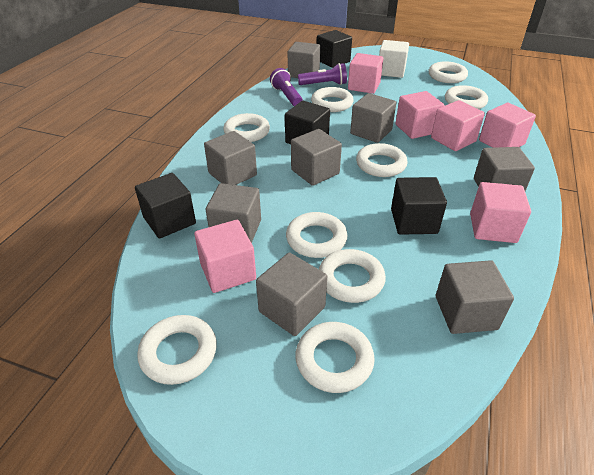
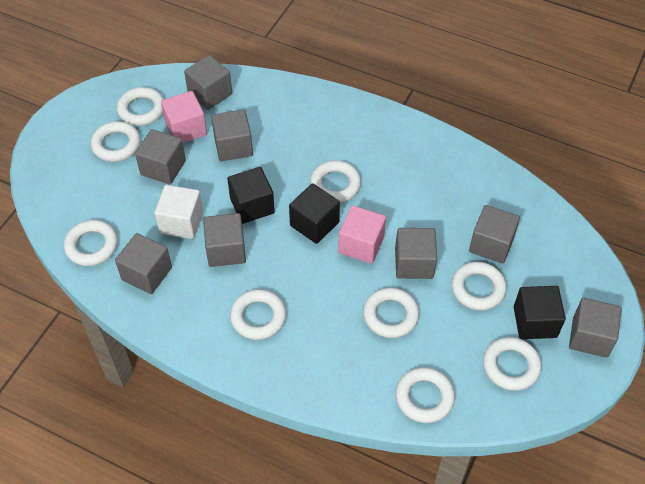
black cube: 4 -> 3
pink cube: 6 -> 2
purple flashlight: 2 -> 0

